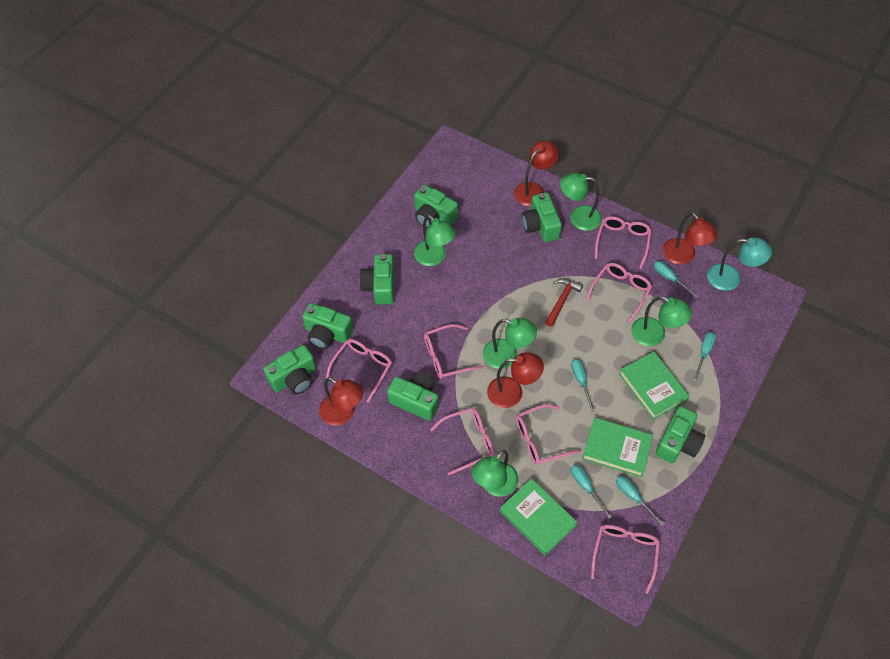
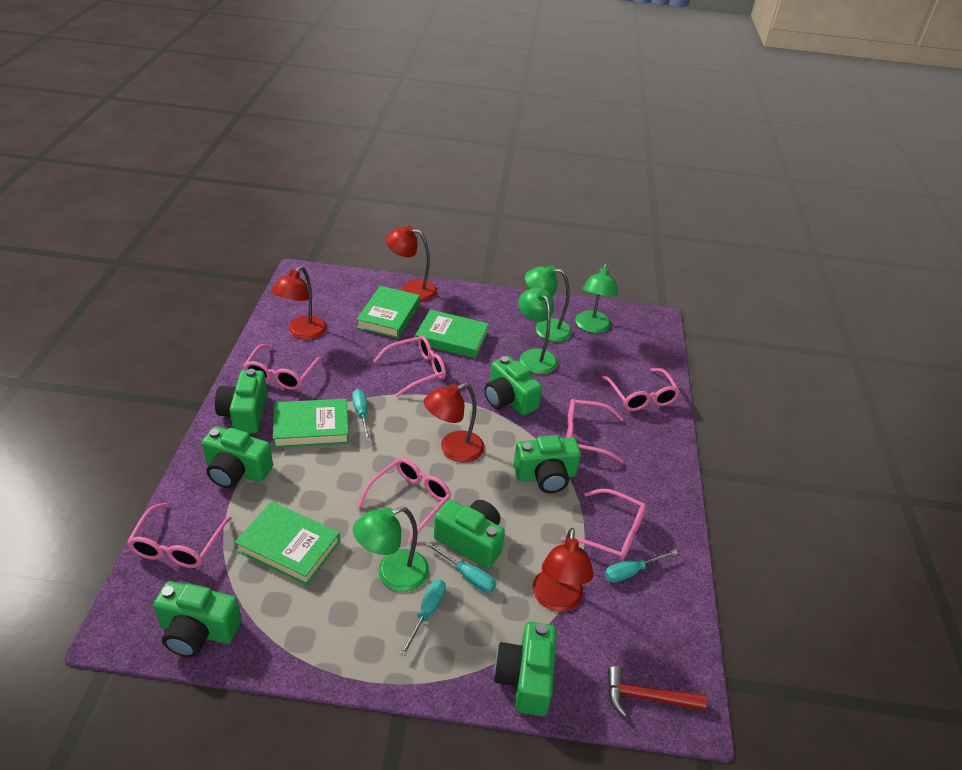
green book: 3 -> 4
green lamp: 5 -> 4
turquoise lamp: 1 -> 0
turquoise screwdriver: 5 -> 4

